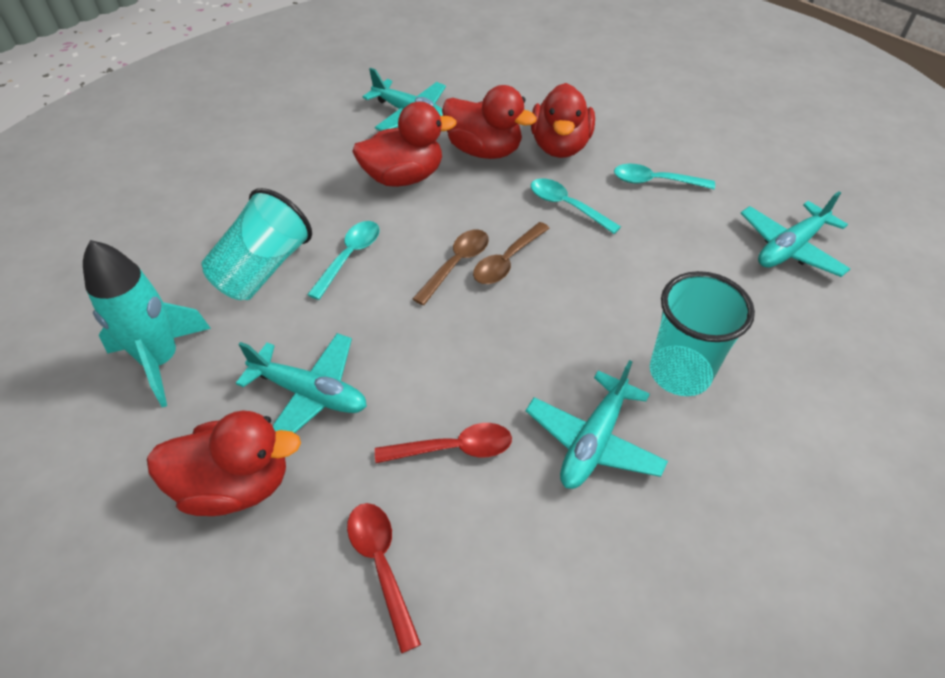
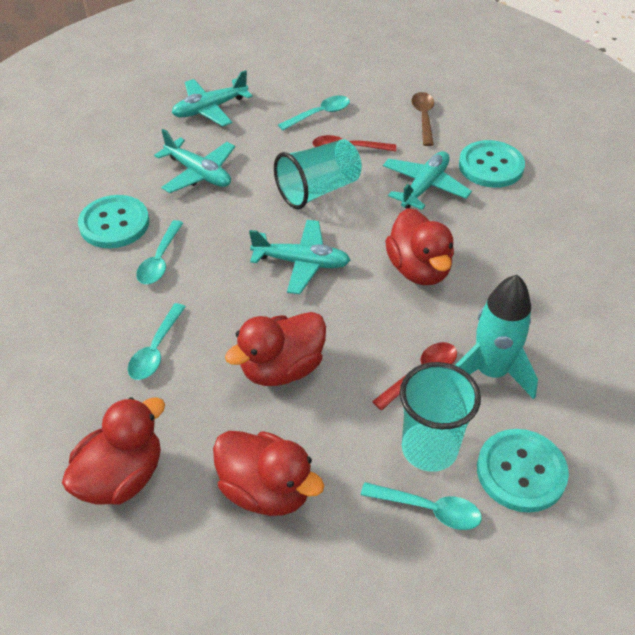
brown spoon: 2 -> 1
turquoise button: 0 -> 3
turquoise spoon: 3 -> 4

